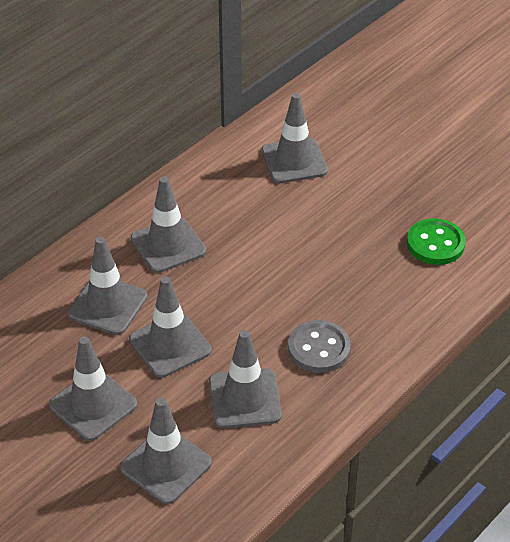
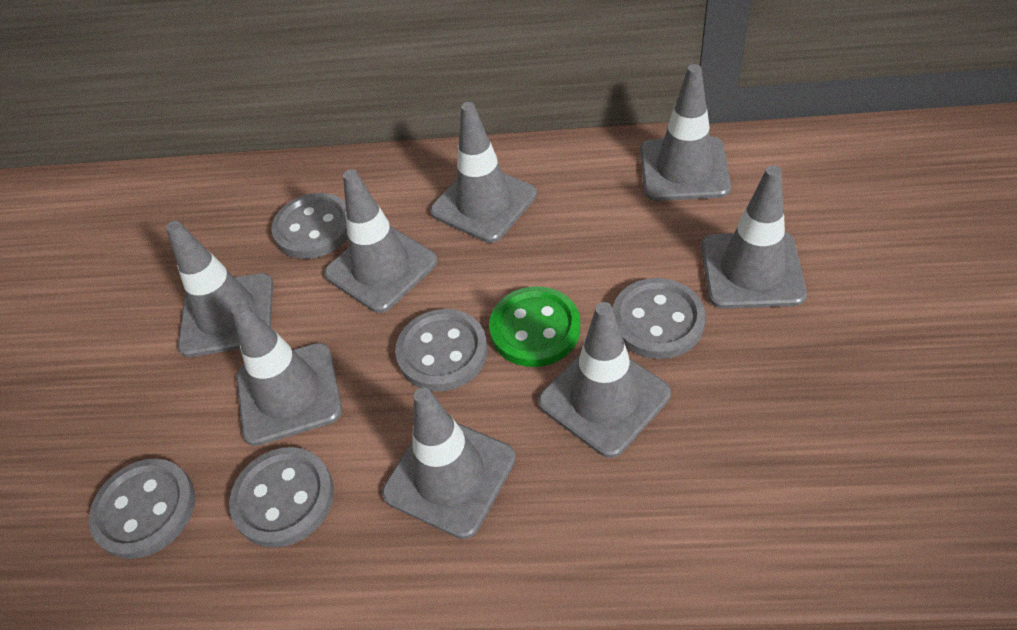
grey button: 1 -> 5
grey traffic cone: 7 -> 8

